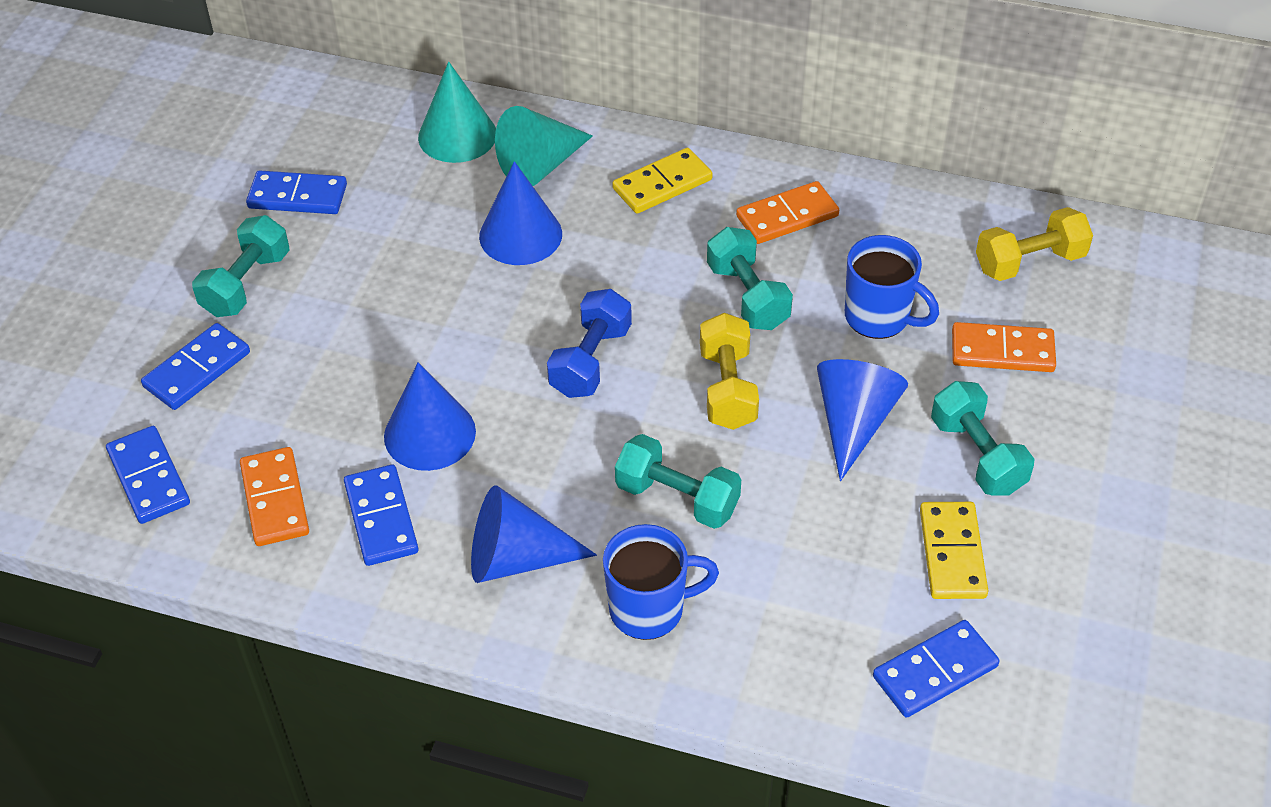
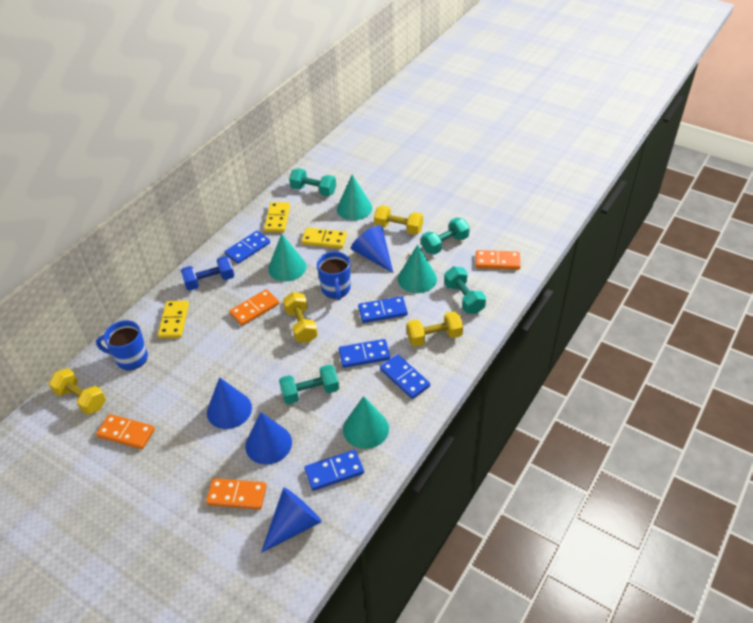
orange domino: 3 -> 4
turquoise cone: 2 -> 4
yellow domino: 2 -> 3
yellow dumbbell: 2 -> 4

